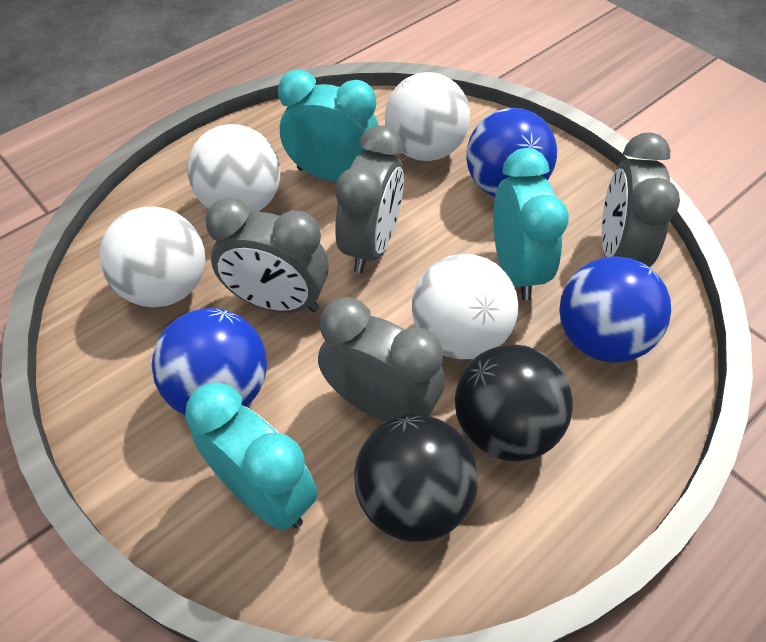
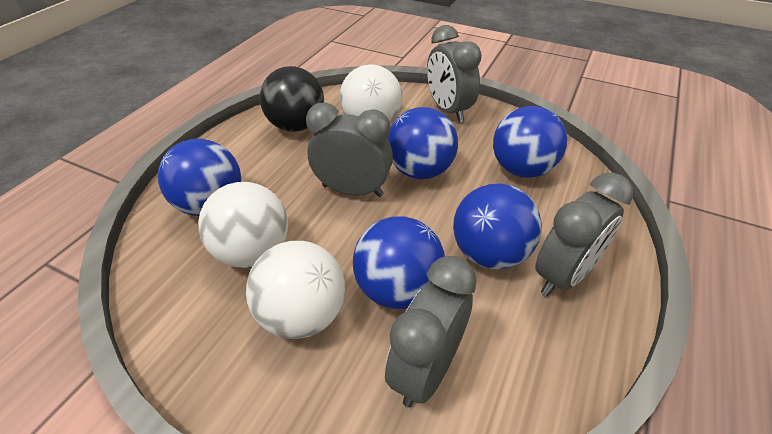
black ball: 2 -> 1
blue ball: 3 -> 5
turquoise clock: 3 -> 0
white ball: 4 -> 3

